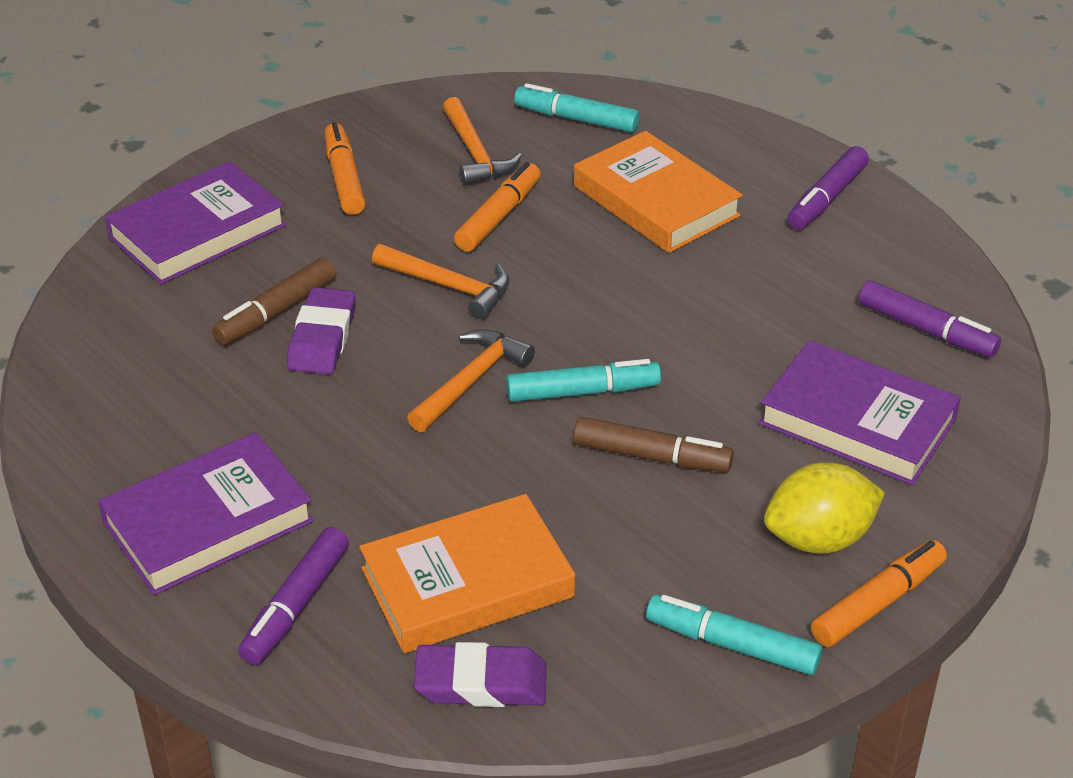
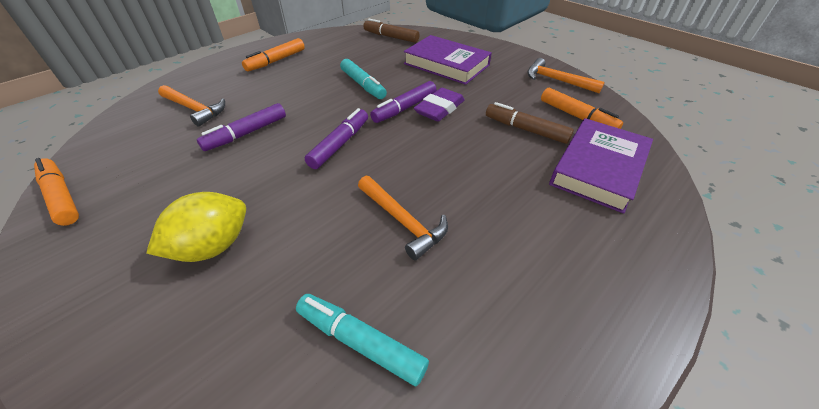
orange book: 2 -> 0
purple book: 3 -> 2
purple eraser: 2 -> 1
turquoise marker: 3 -> 2

